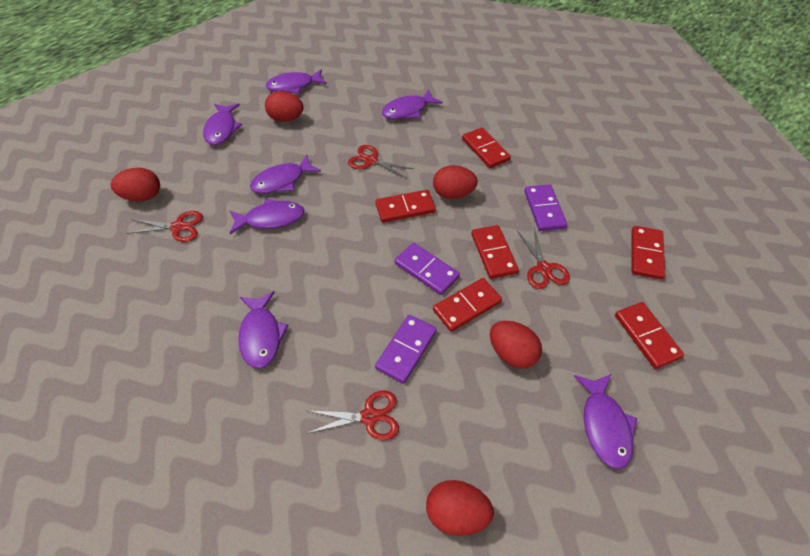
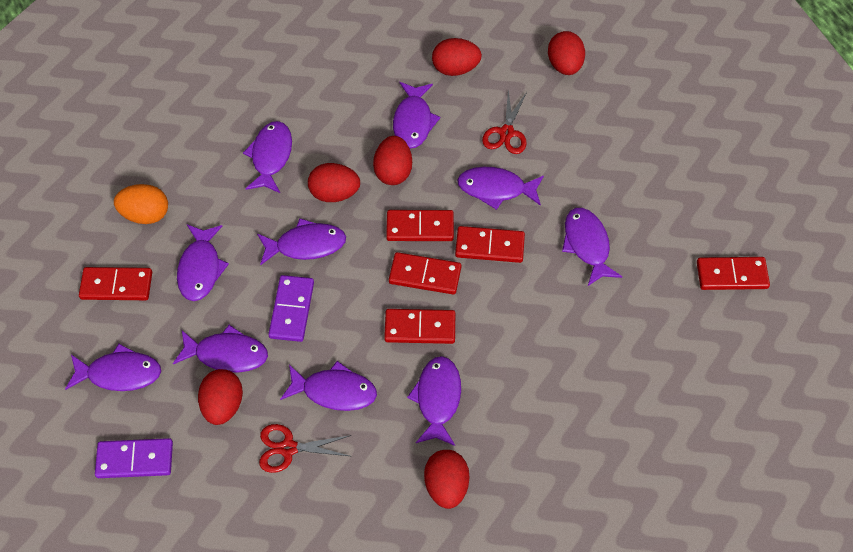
orange egg: 0 -> 1
purple domino: 3 -> 2
purple fish: 7 -> 10
red egg: 5 -> 6
red scissors: 4 -> 2

